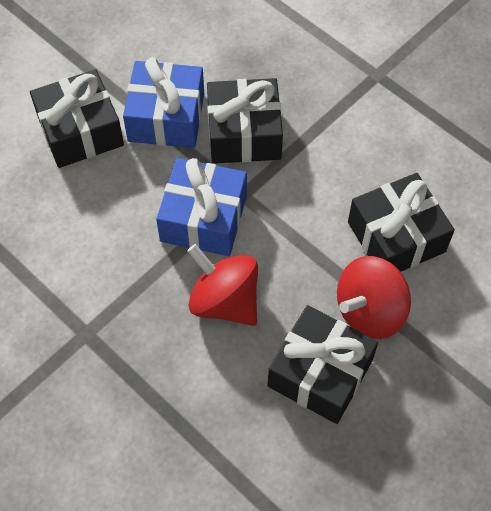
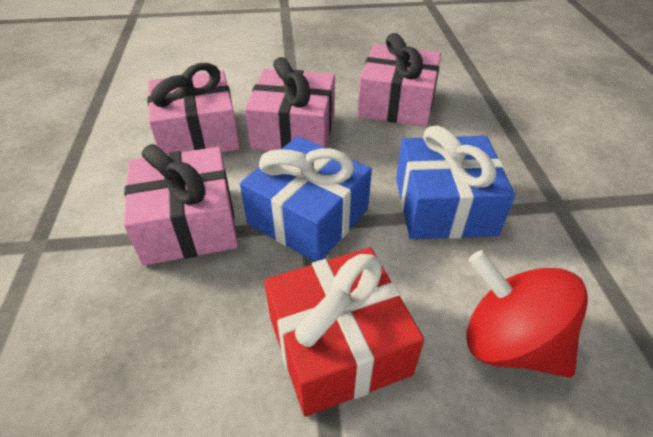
black gift: 4 -> 0
pink gift: 0 -> 4
red gift: 0 -> 1
red spinning top: 2 -> 1

